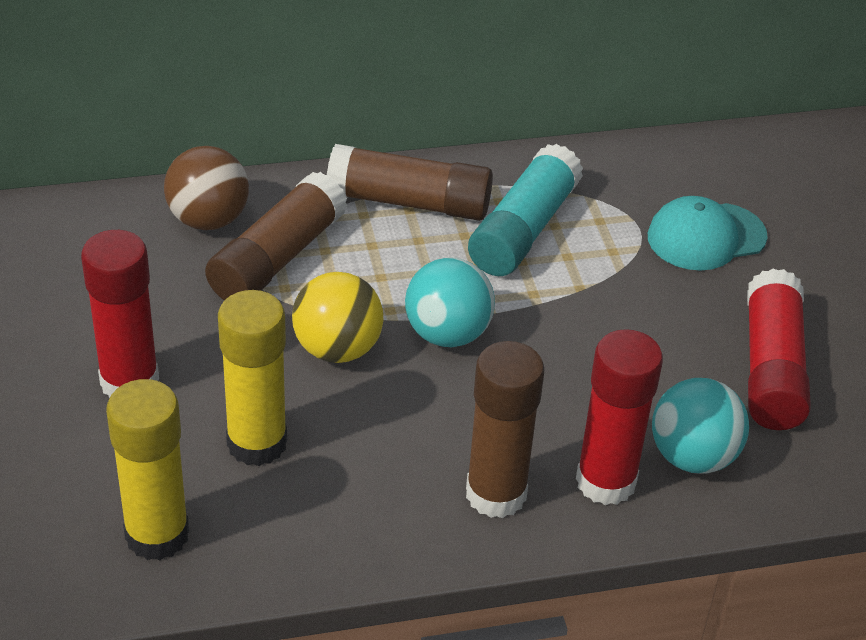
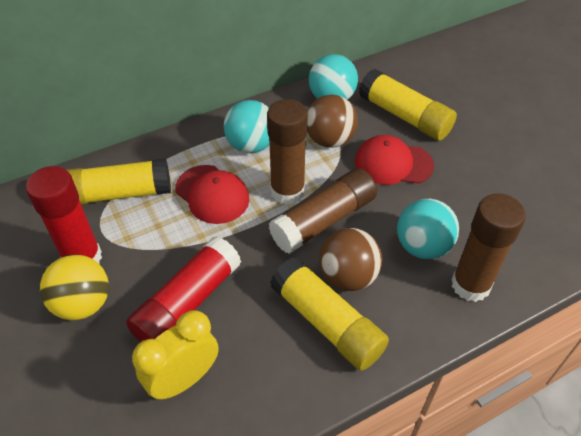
brown ball: 1 -> 2
red cap: 0 -> 2
red glue stick: 3 -> 2
turquoise ball: 2 -> 3
turquoise cap: 1 -> 0
turquoise glue stick: 1 -> 0
yellow clock: 0 -> 1
yellow glue stick: 2 -> 3

